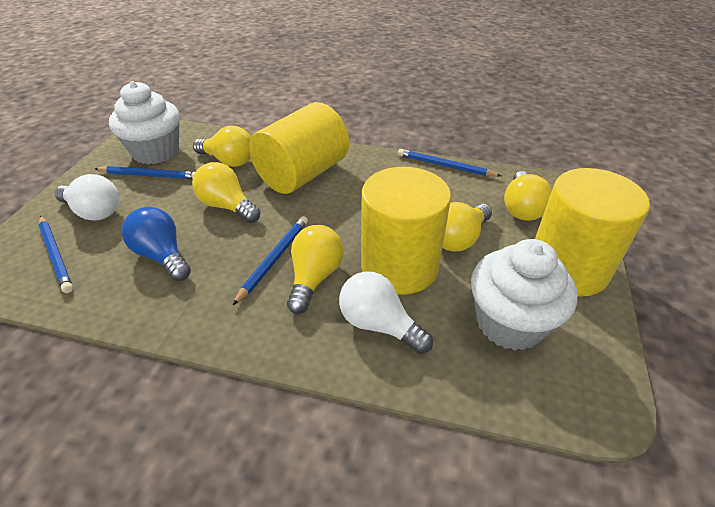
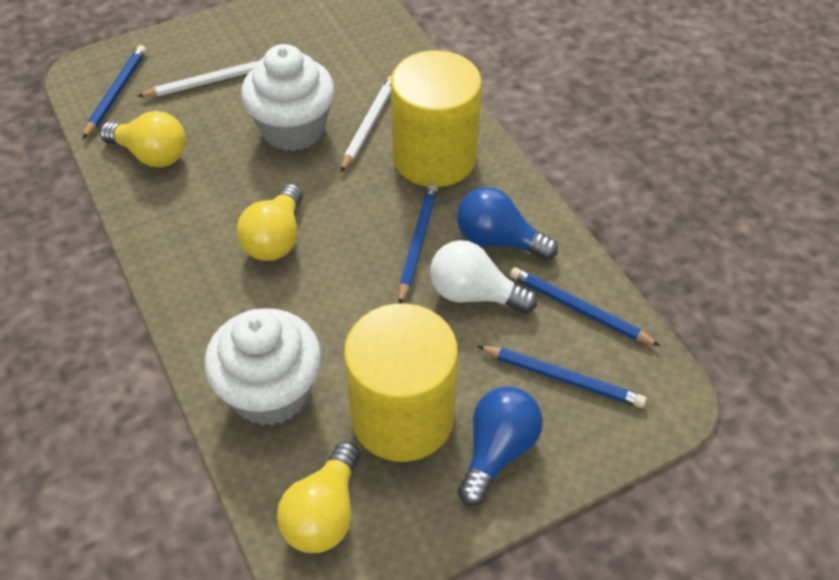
blue light bulb: 1 -> 2
white light bulb: 2 -> 1
white pencil: 0 -> 2
yellow cylinder: 3 -> 2
yellow light bulb: 5 -> 3

